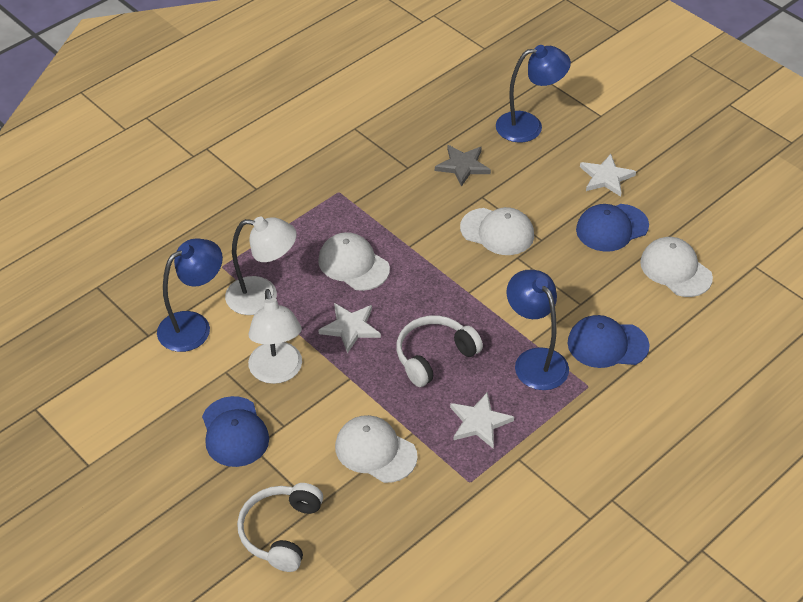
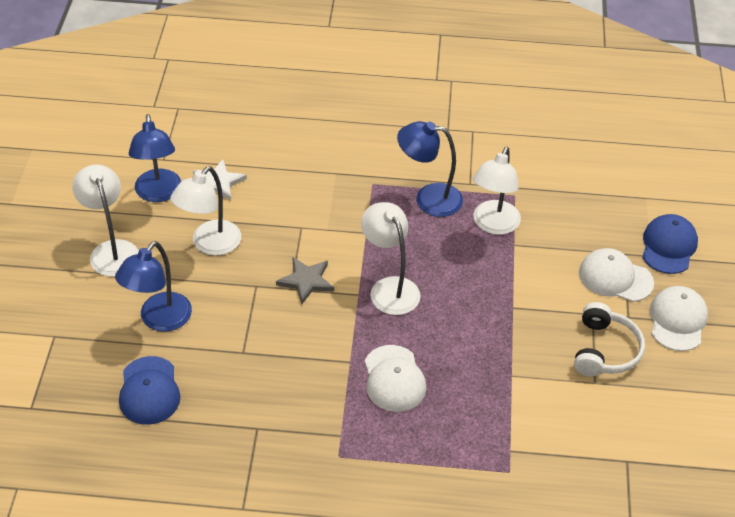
blue cap: 3 -> 2
white cap: 4 -> 3
white headphones: 2 -> 1
white lamp: 2 -> 4
white star: 3 -> 1

